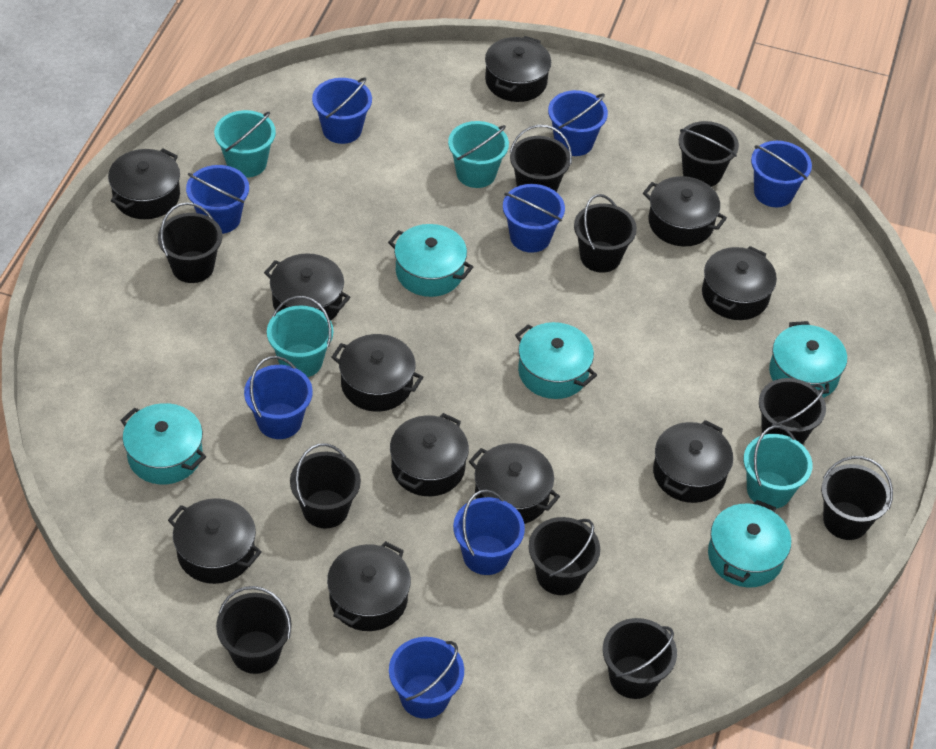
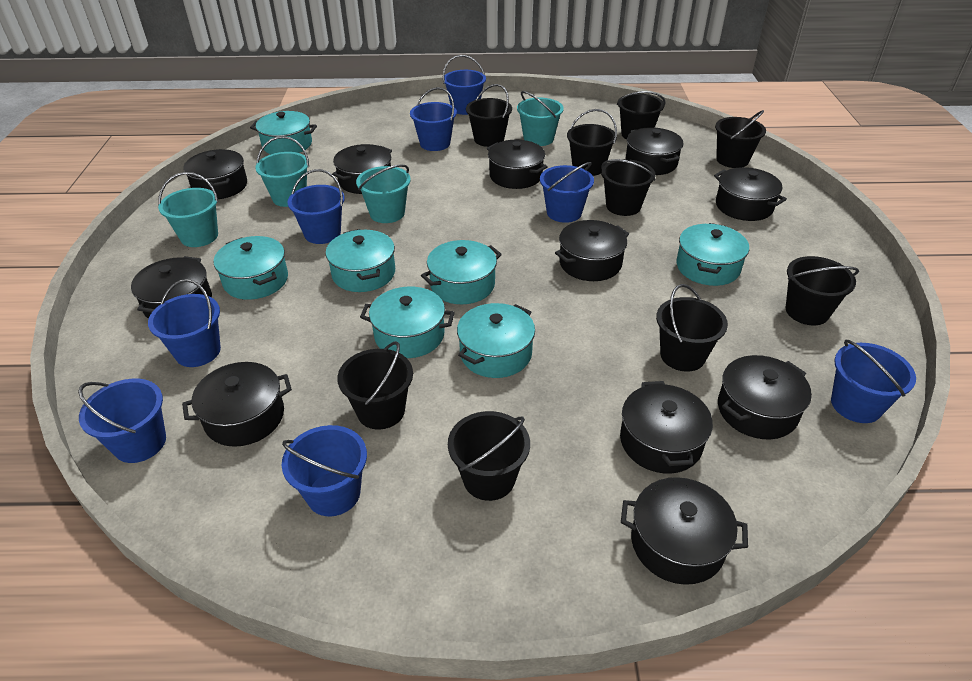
black bucket: 10 -> 9
turquoise pot: 5 -> 7

